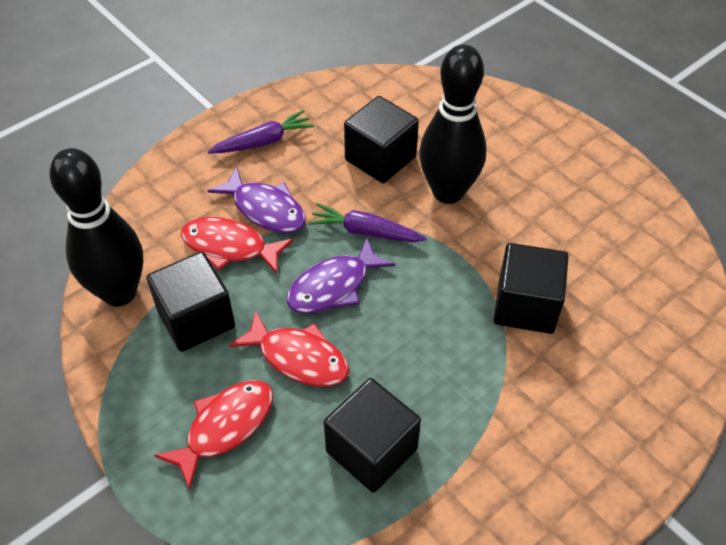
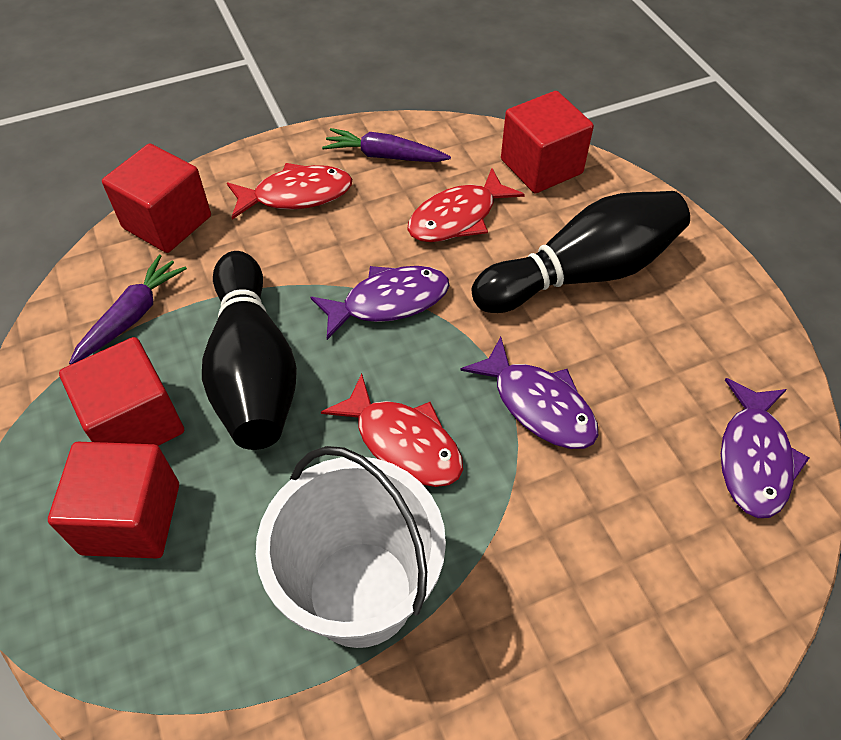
black cube: 4 -> 0
purple fish: 2 -> 3
red cube: 0 -> 4
white bucket: 0 -> 1

